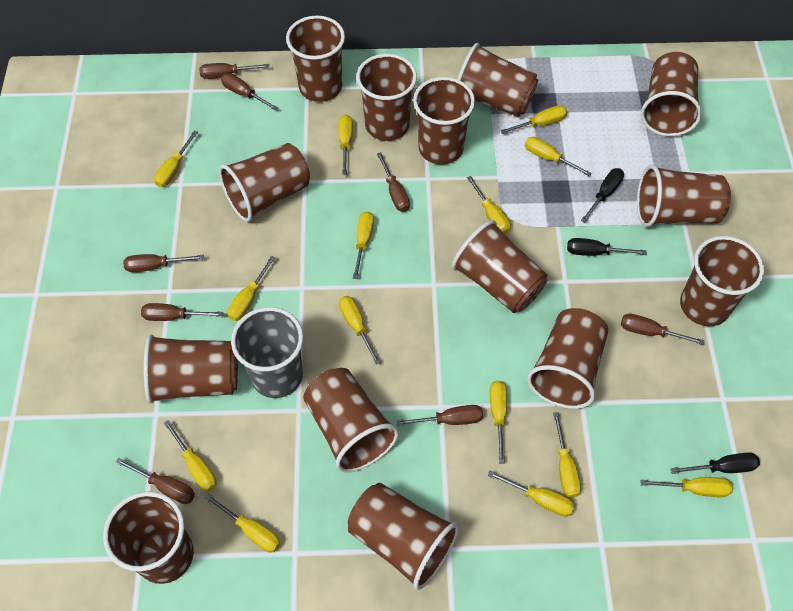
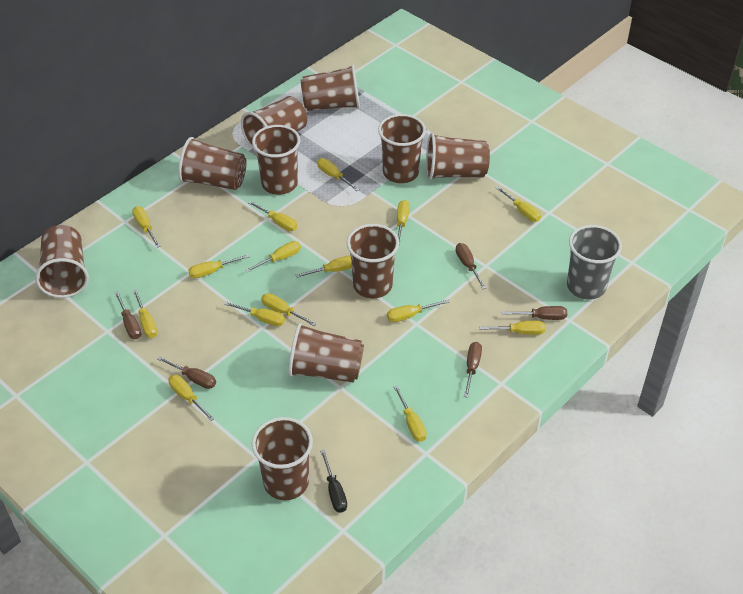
black screwdriver: 3 -> 1
brown cup: 14 -> 10
brown screwdriver: 8 -> 5
yellow screwdriver: 14 -> 15

